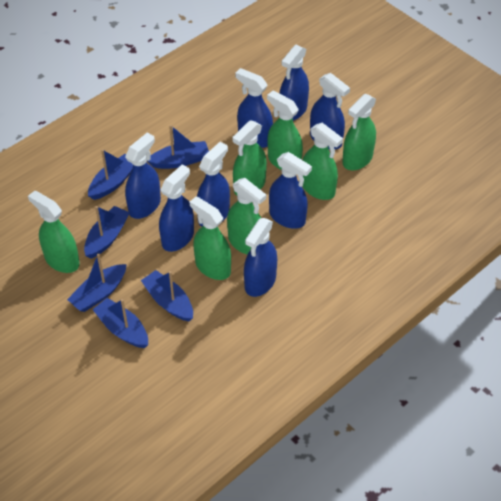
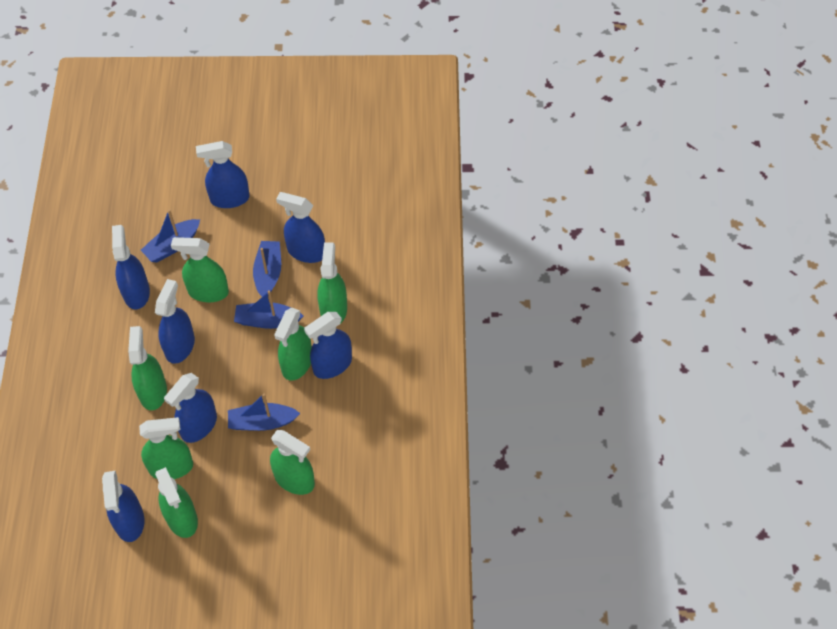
blue boat: 6 -> 4
blue spray bottle: 8 -> 7

